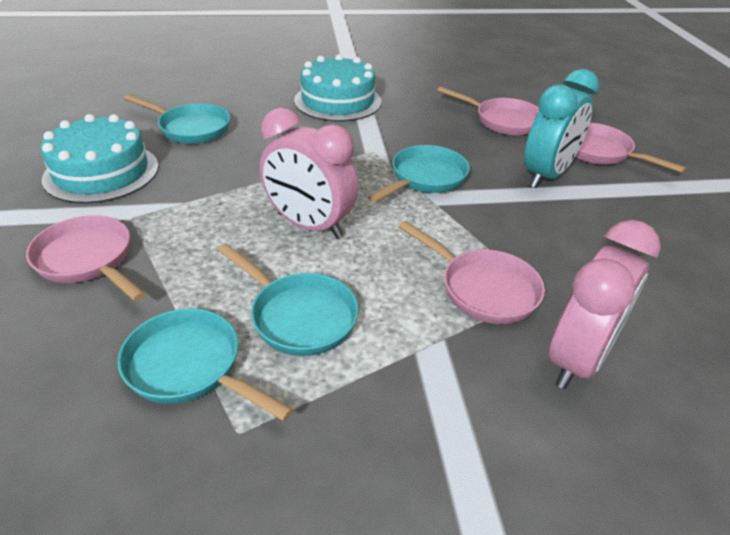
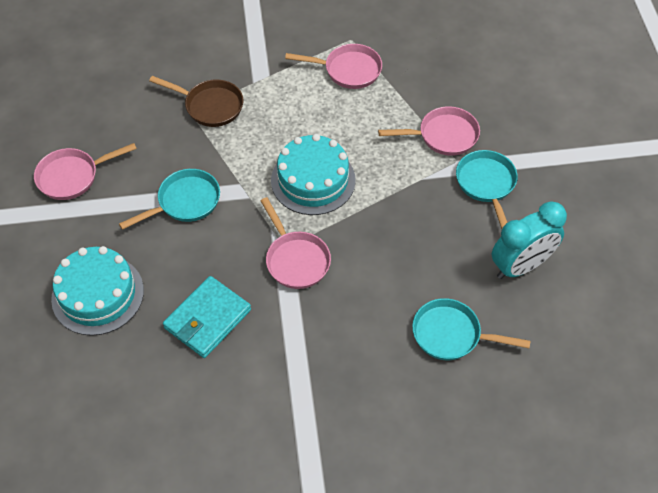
brown pan: 0 -> 1
pink clock: 2 -> 0
turquoise pan: 4 -> 3
turquoise wallet: 0 -> 1

